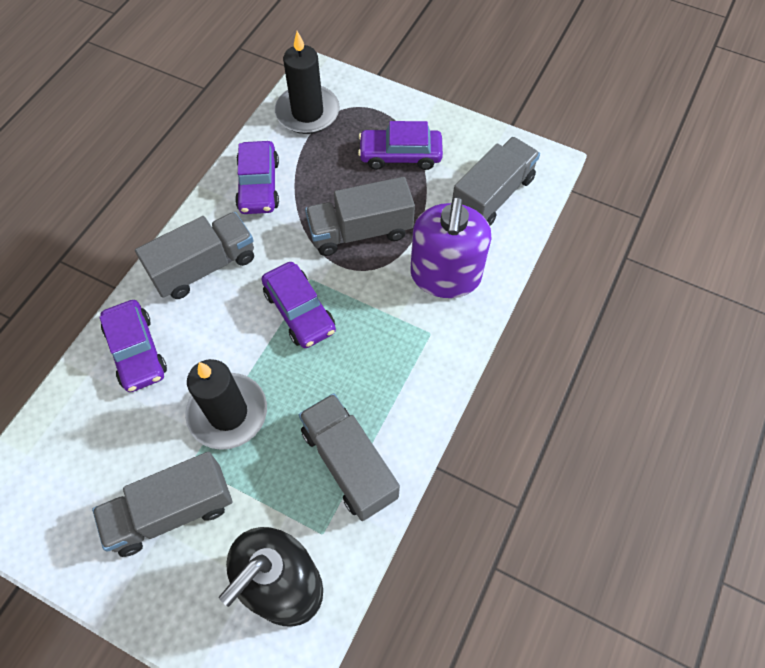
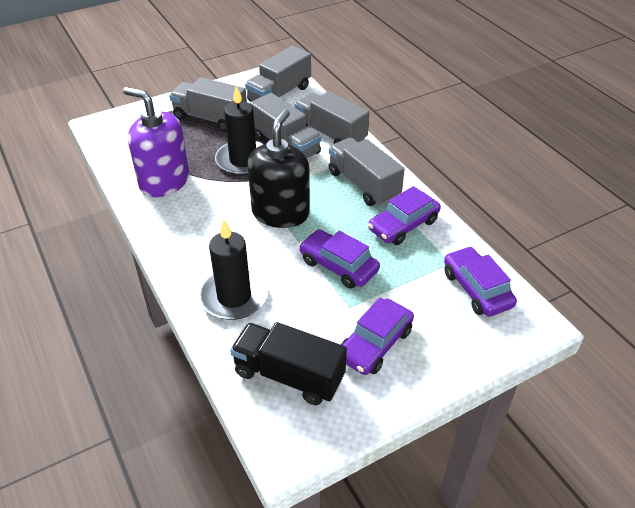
black truck: 0 -> 1

